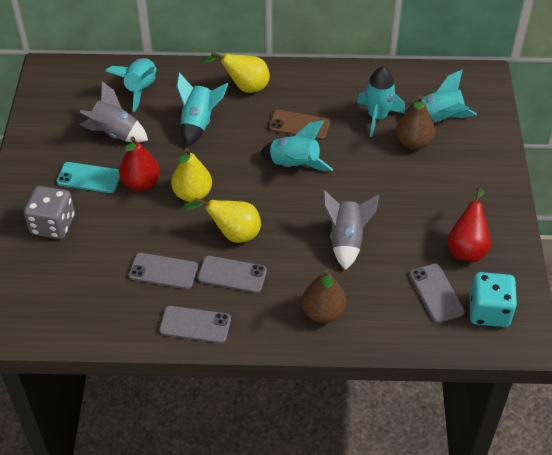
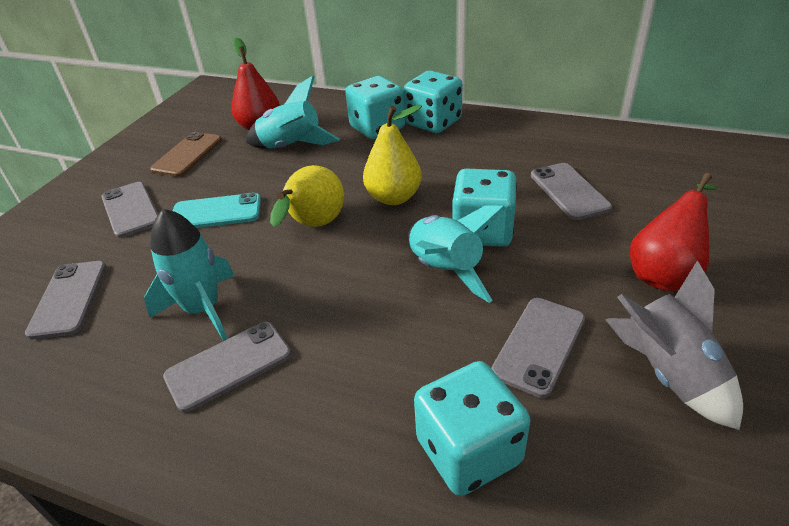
brown pear: 2 -> 0
grey dice: 1 -> 0
grey phone: 4 -> 5
grey rocket: 2 -> 1
turquoise dice: 1 -> 4
turquoise rocket: 5 -> 3
yellow pear: 3 -> 2

